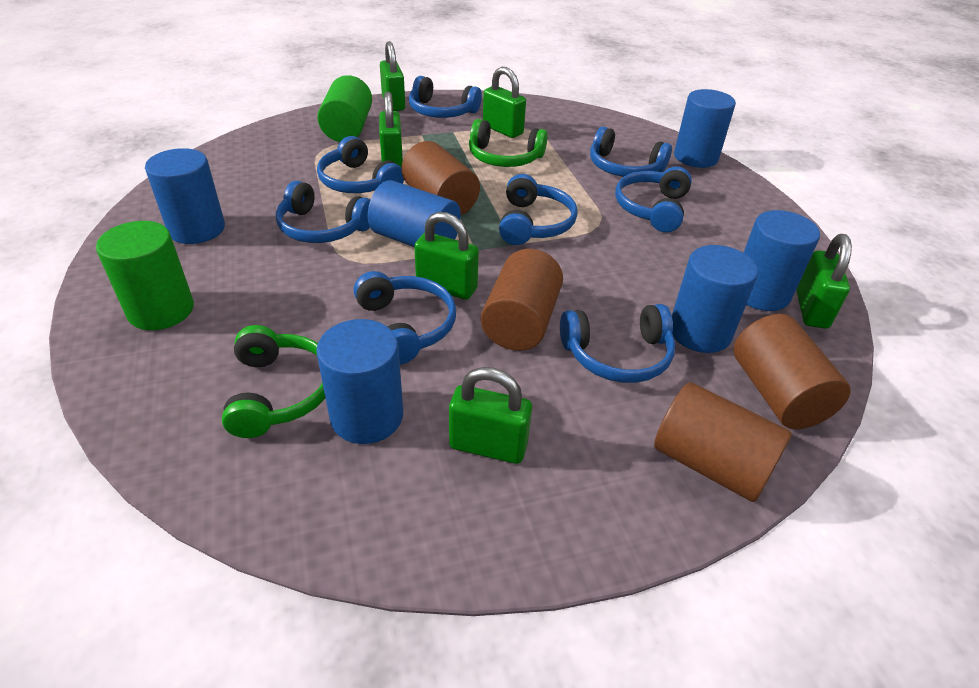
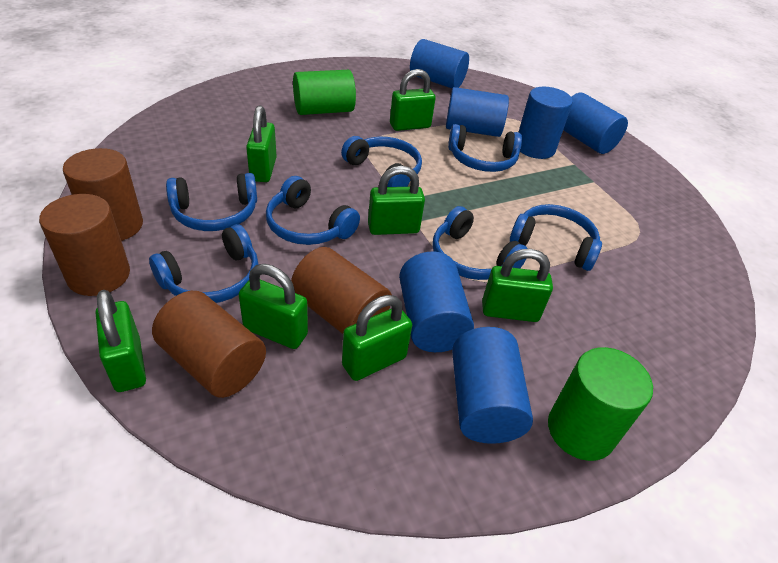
blue headphones: 8 -> 7
green headphones: 2 -> 0
green padlock: 6 -> 7

